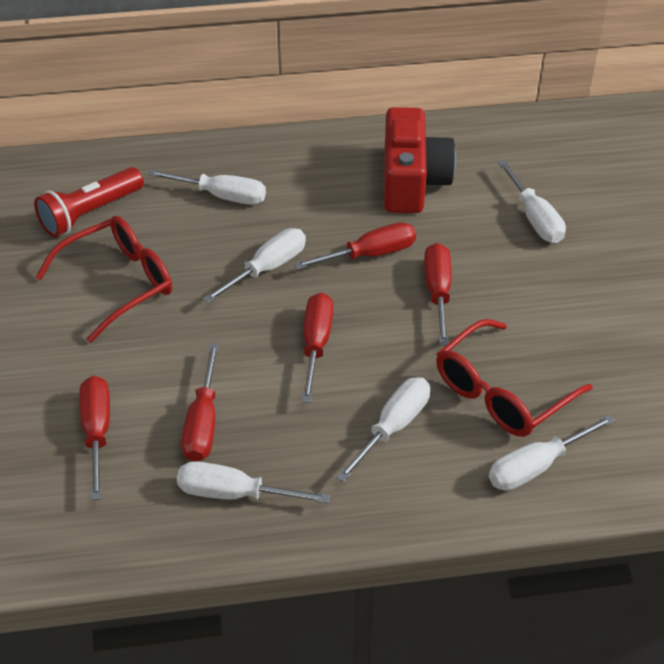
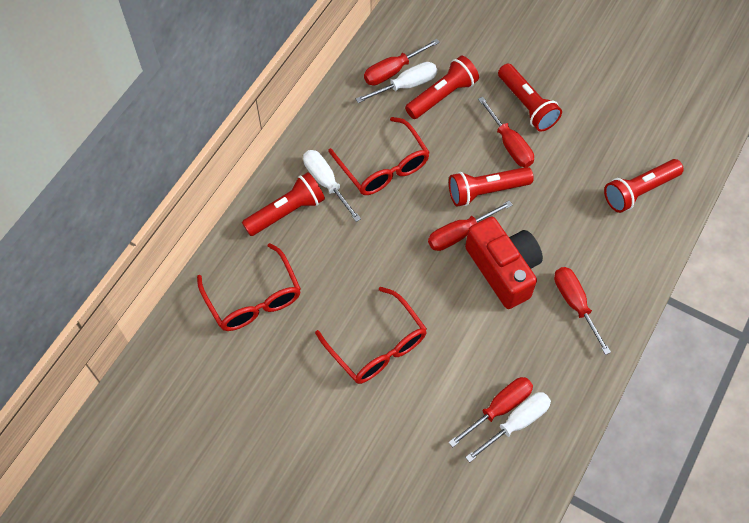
red flashlight: 1 -> 5
red glasses: 2 -> 3
white screwdriver: 6 -> 3

